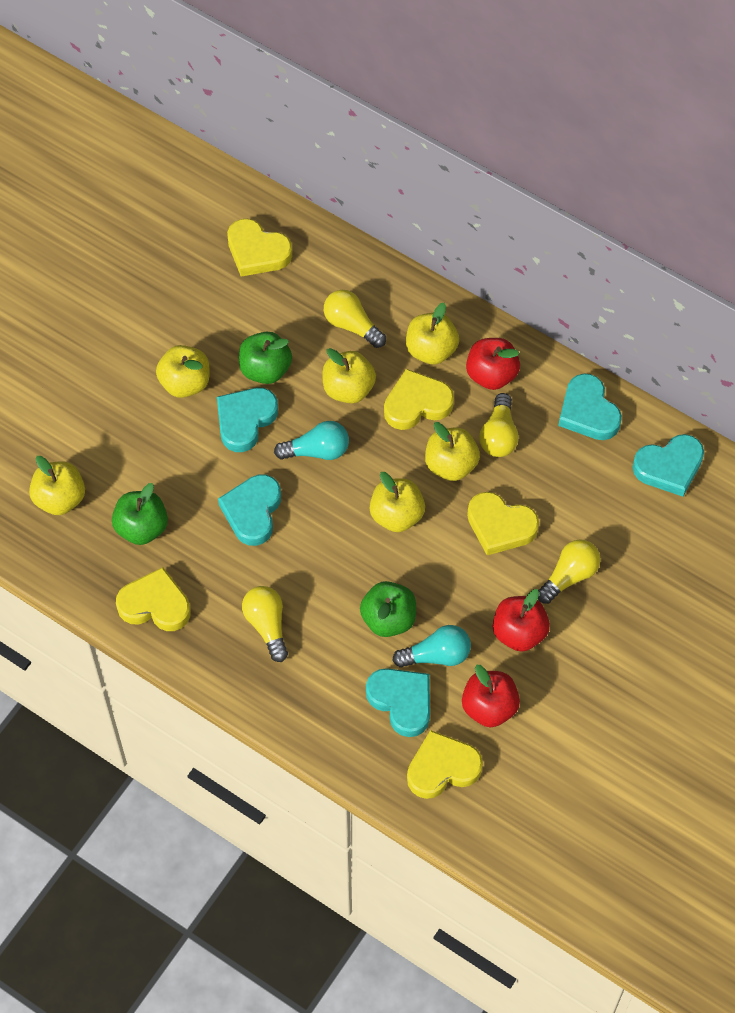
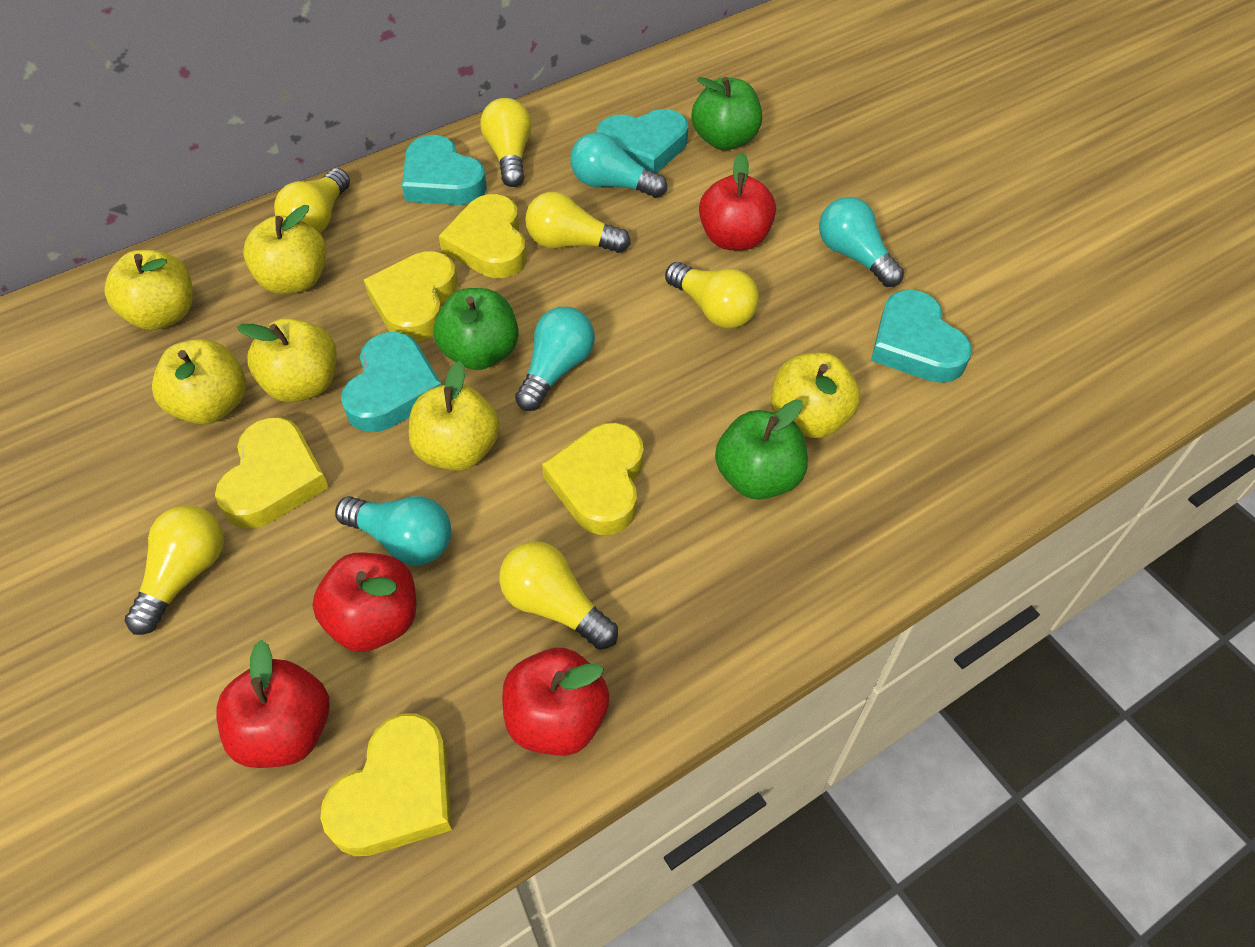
red apple: 3 -> 4
turquoise heart: 5 -> 4
turquoise light bulb: 2 -> 4
yellow light bulb: 4 -> 6

